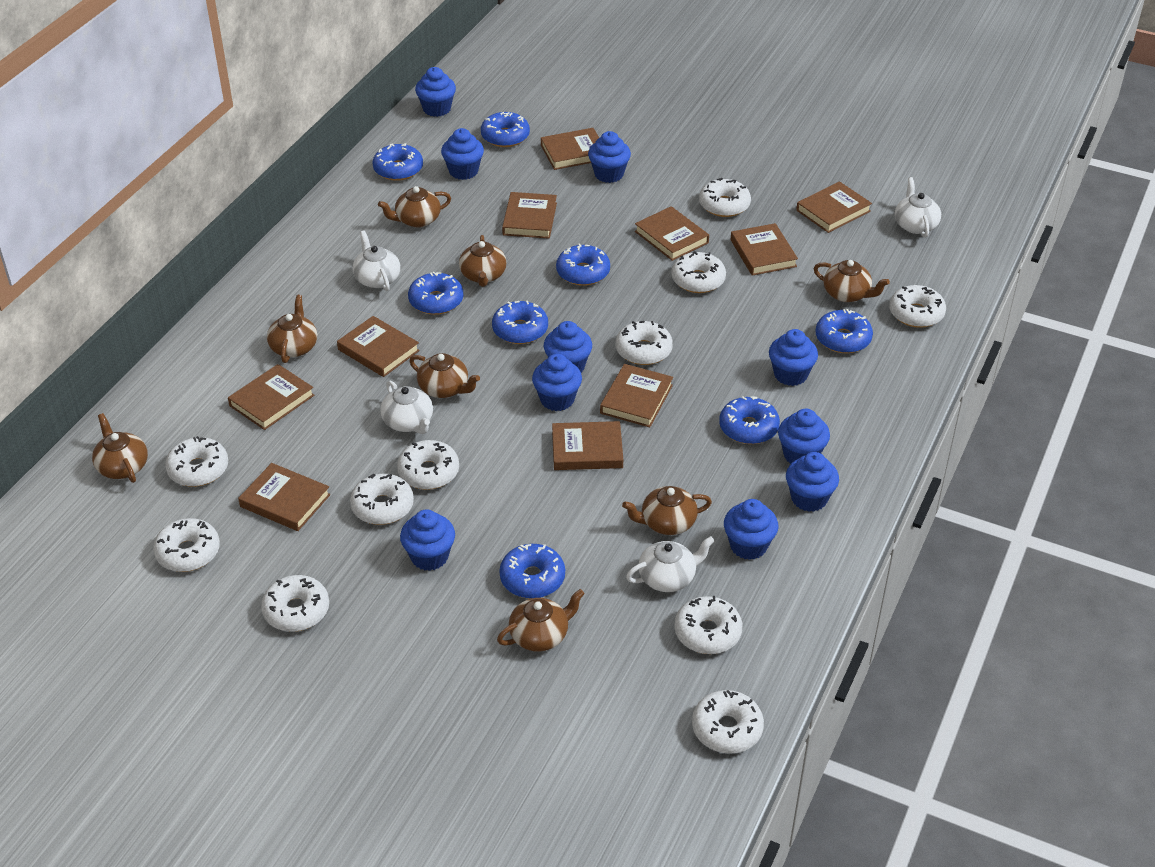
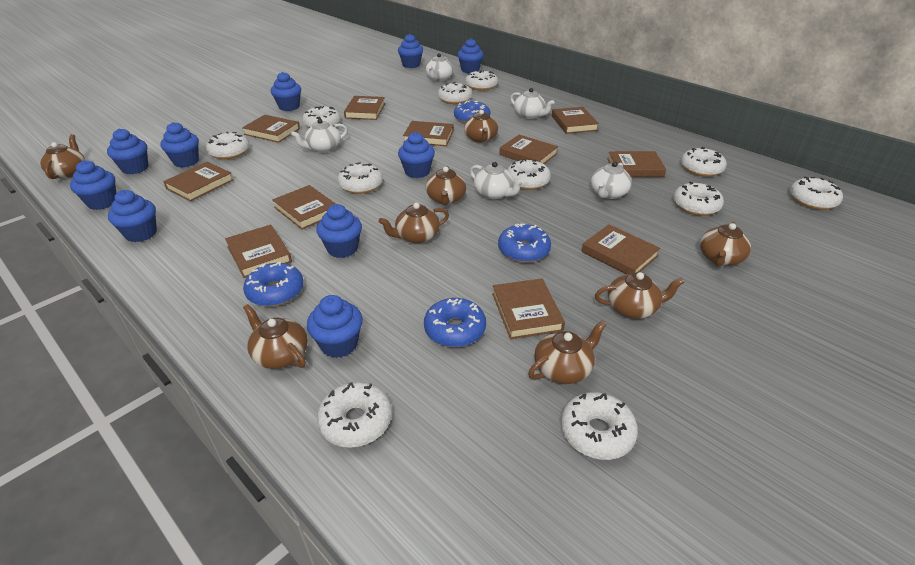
blue donut: 8 -> 4
brown book: 10 -> 11
white teapot: 4 -> 5

